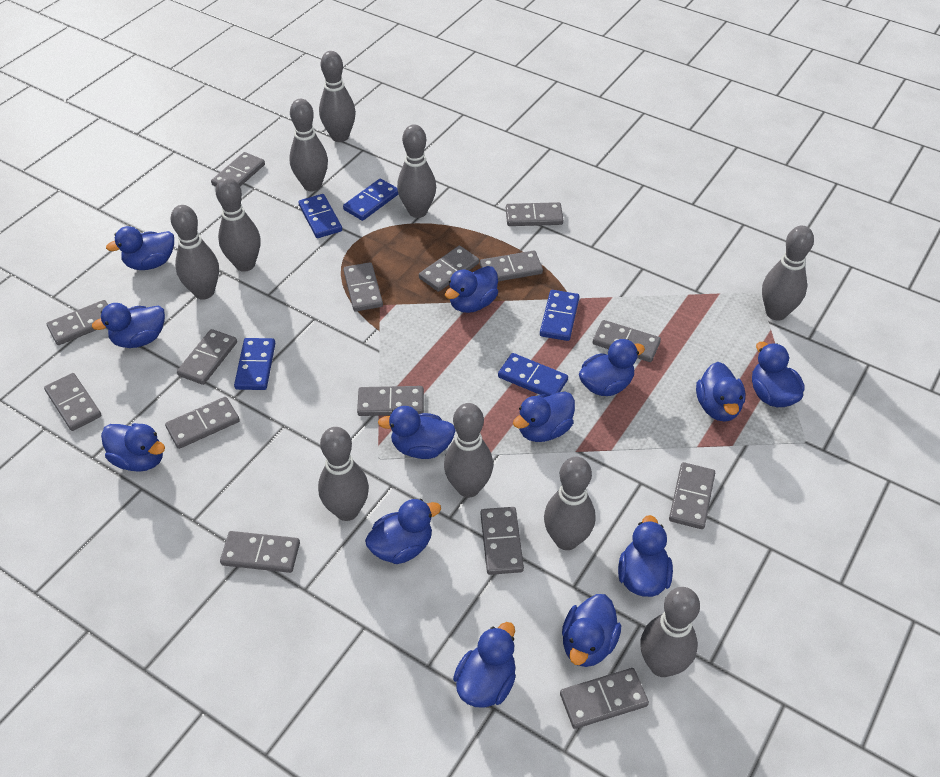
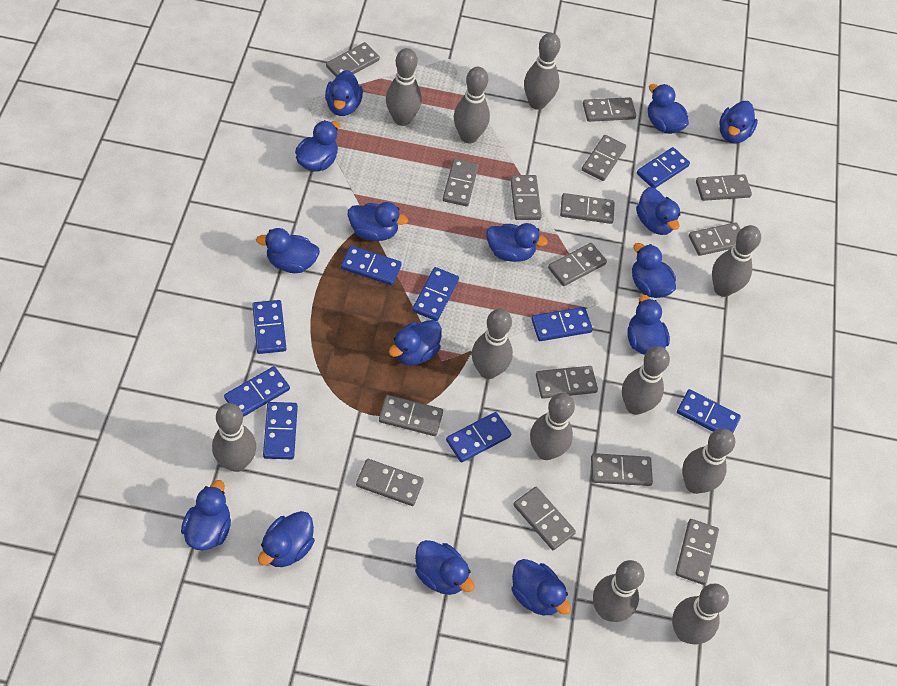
blue domino: 5 -> 9
blue duck: 13 -> 15
grey bowling pin: 10 -> 11

